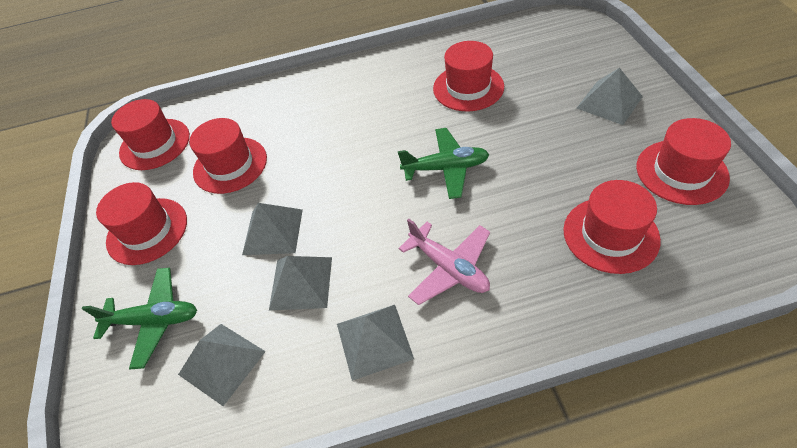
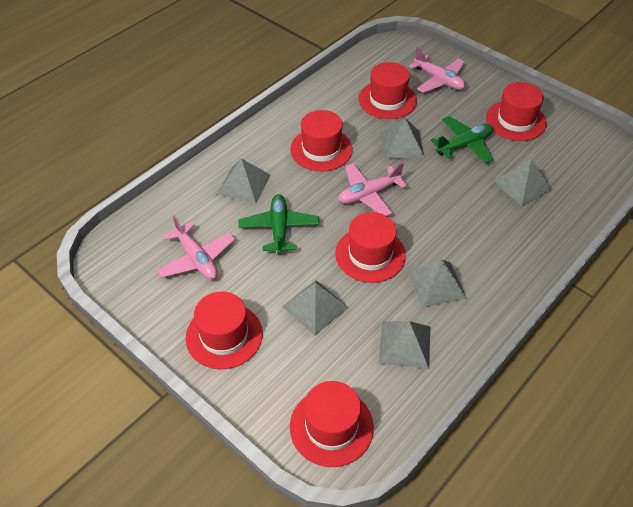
grey pyramid: 5 -> 6
pink plane: 1 -> 3

